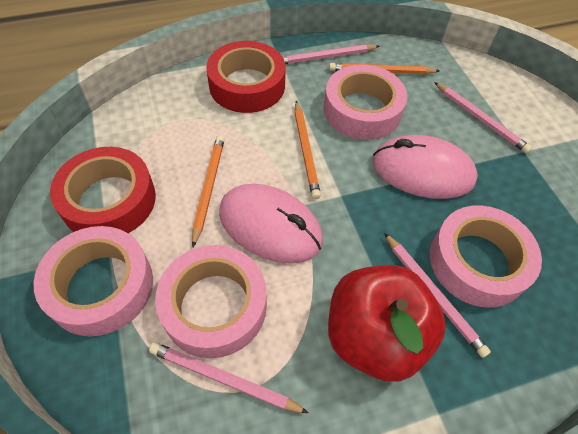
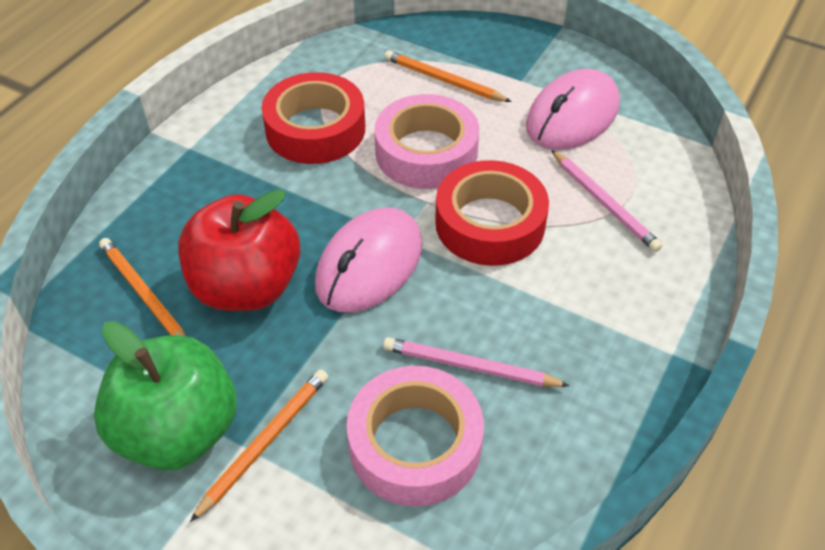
green apple: 0 -> 1
pink pencil: 4 -> 2
pink tape: 4 -> 2

